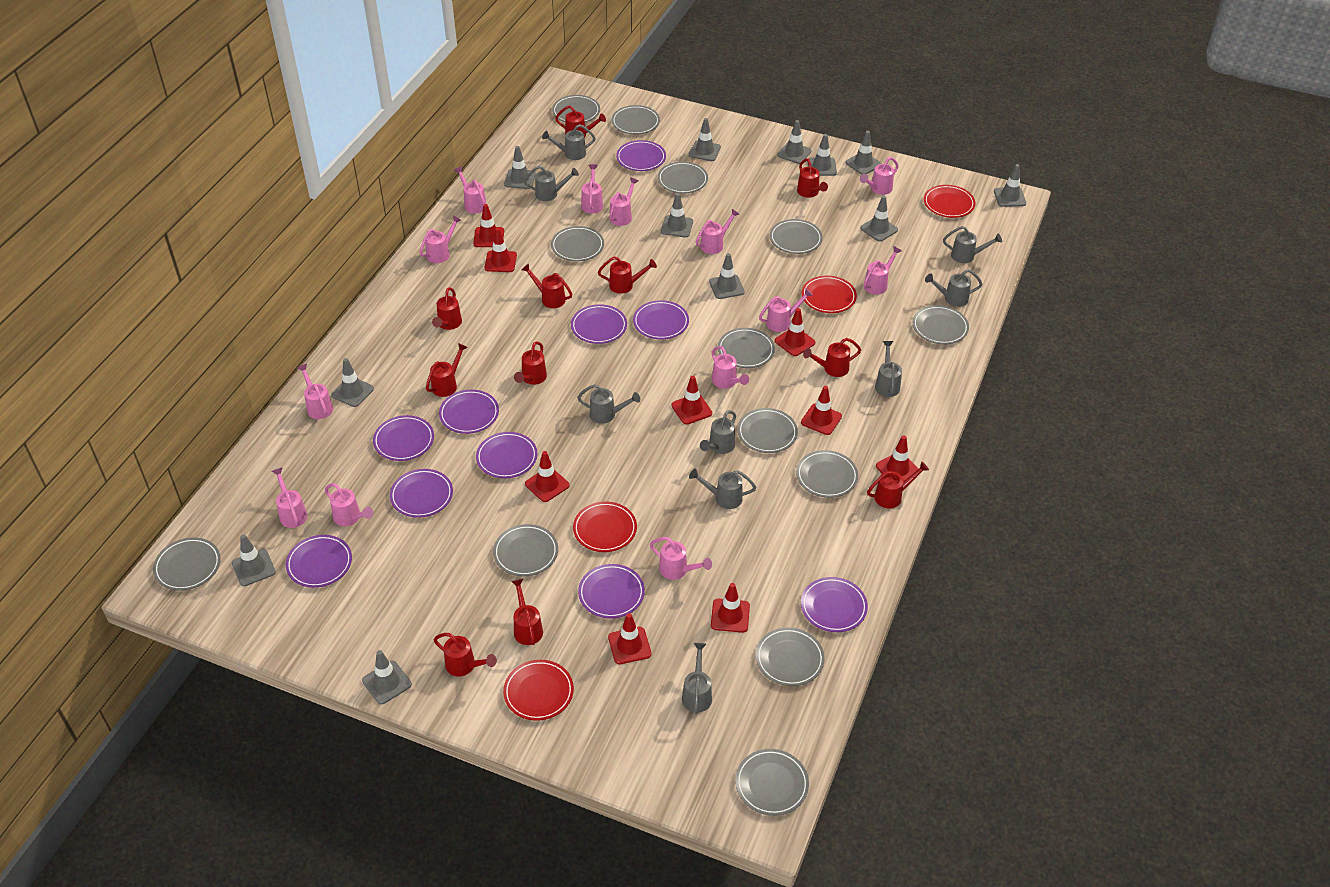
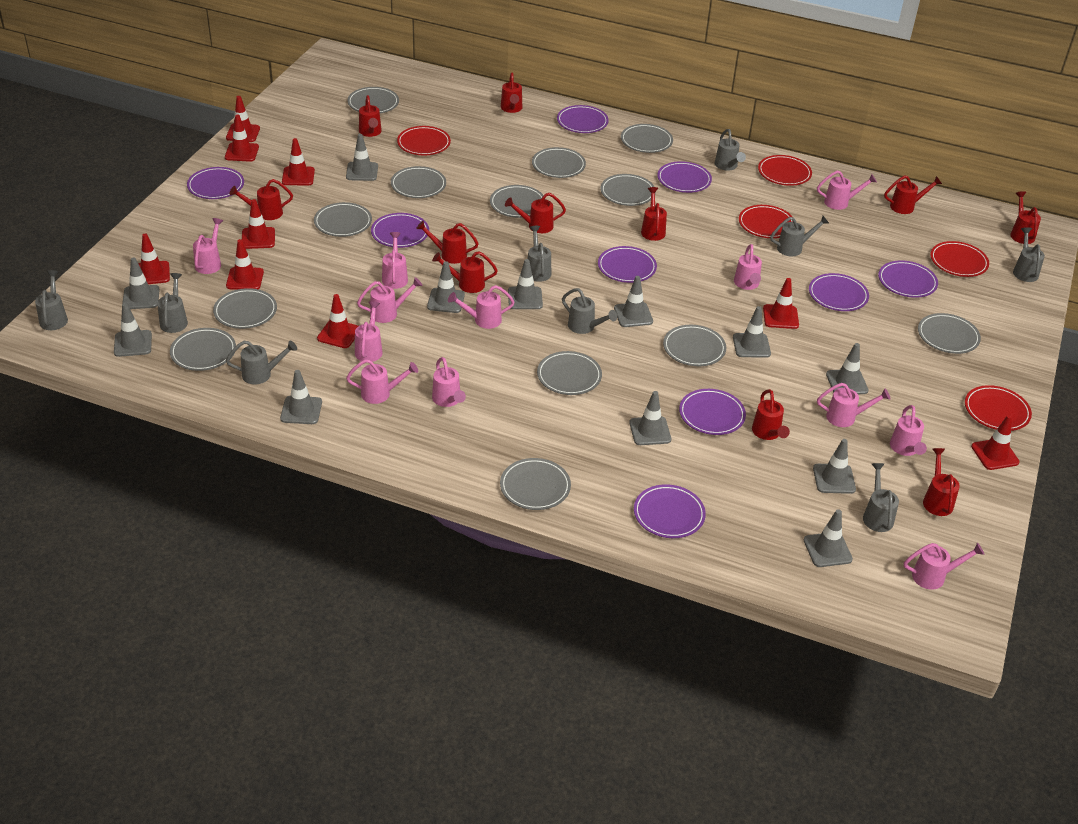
pink watering can: 13 -> 12
purple plate: 10 -> 9
red plate: 4 -> 5

